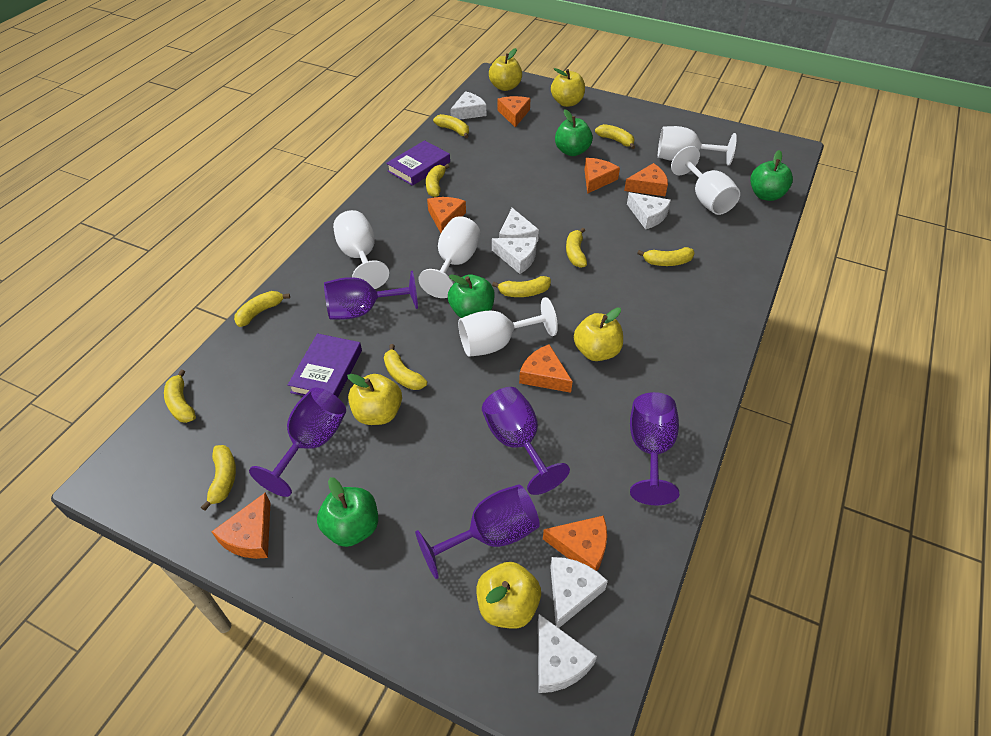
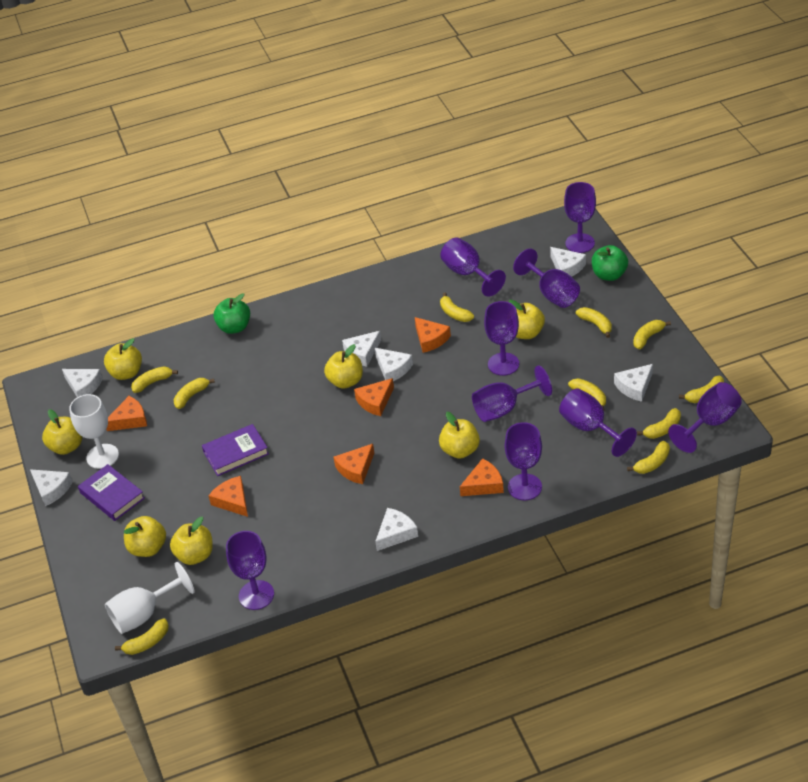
green apple: 4 -> 2
orange cheese: 7 -> 6
purple goblet: 5 -> 9
white cheese: 6 -> 7
white goblet: 5 -> 2
yellow apple: 5 -> 7

